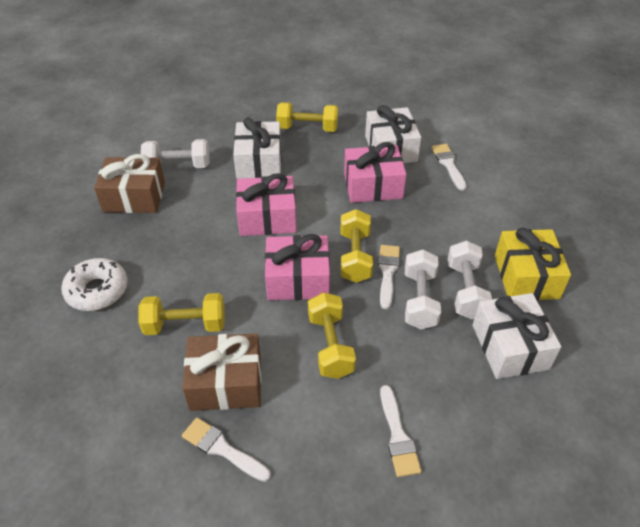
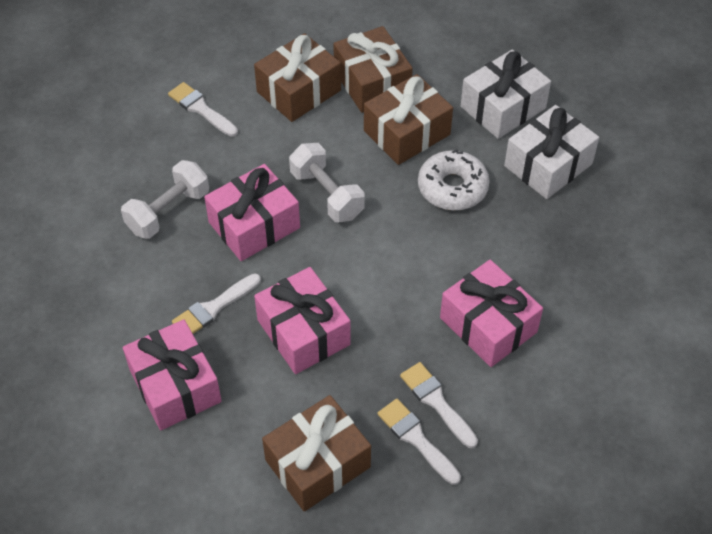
brown gift: 2 -> 4
pink gift: 3 -> 4
white dumbbell: 3 -> 2
white gift: 3 -> 2
yellow dumbbell: 4 -> 0
yellow gift: 1 -> 0

